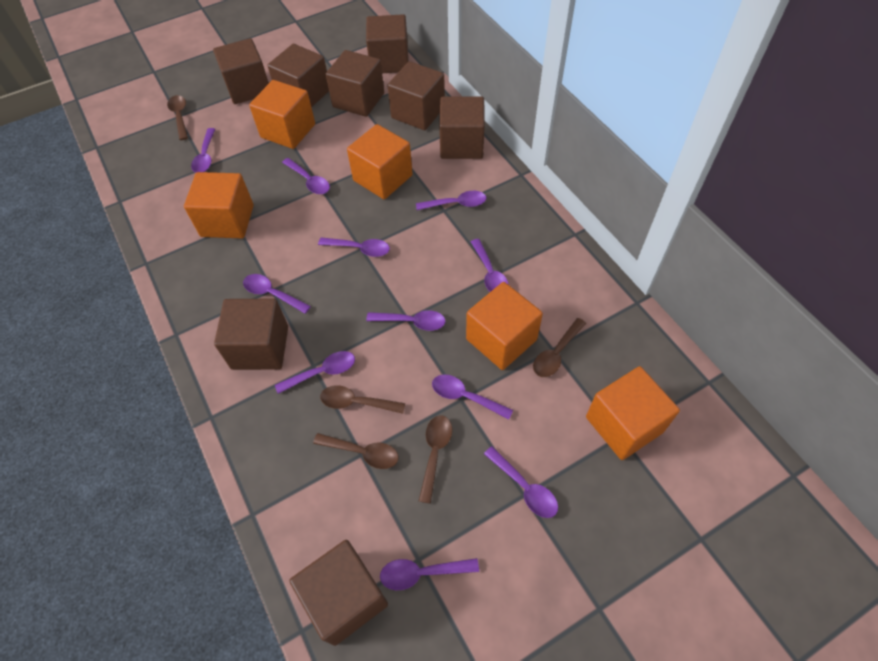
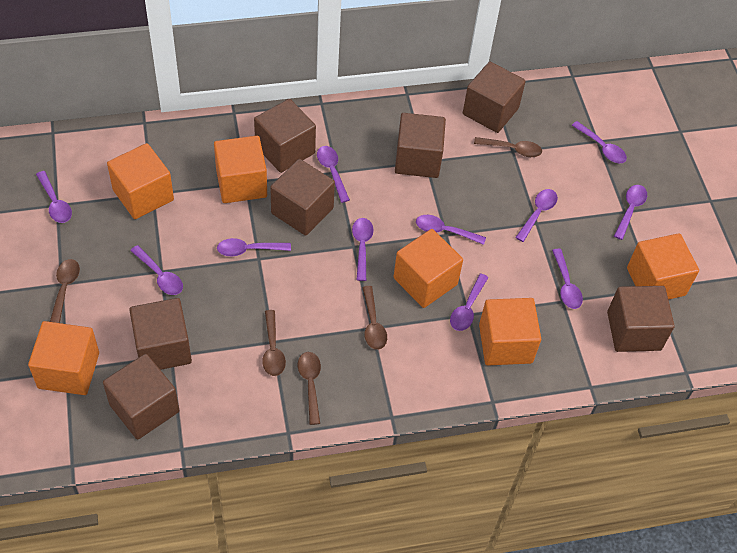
brown cube: 8 -> 7
orange cube: 5 -> 6

